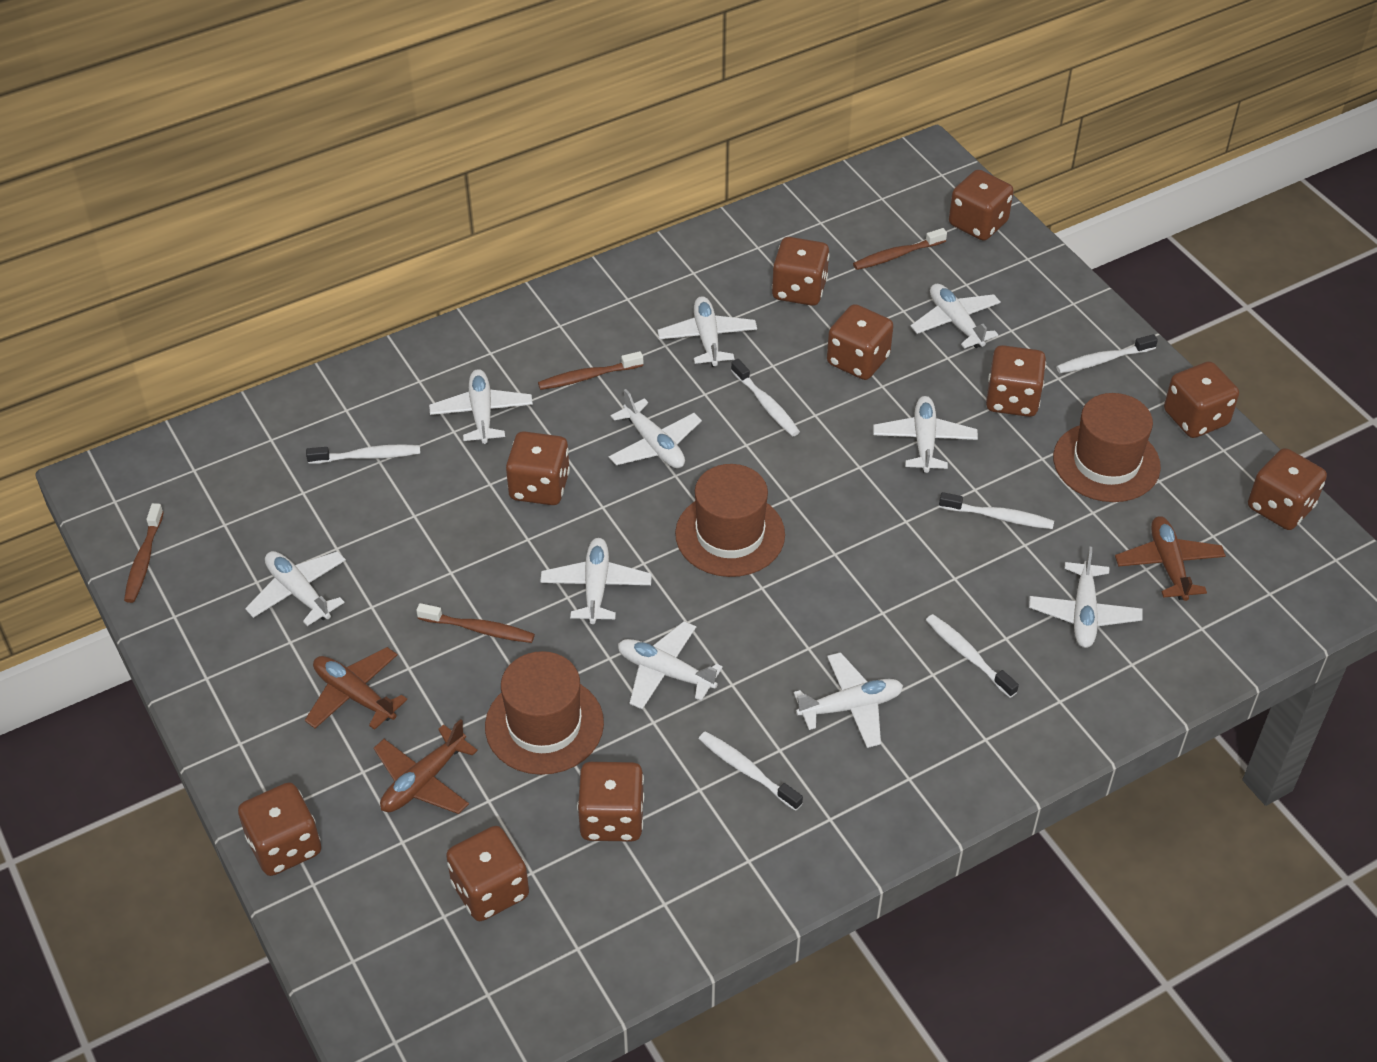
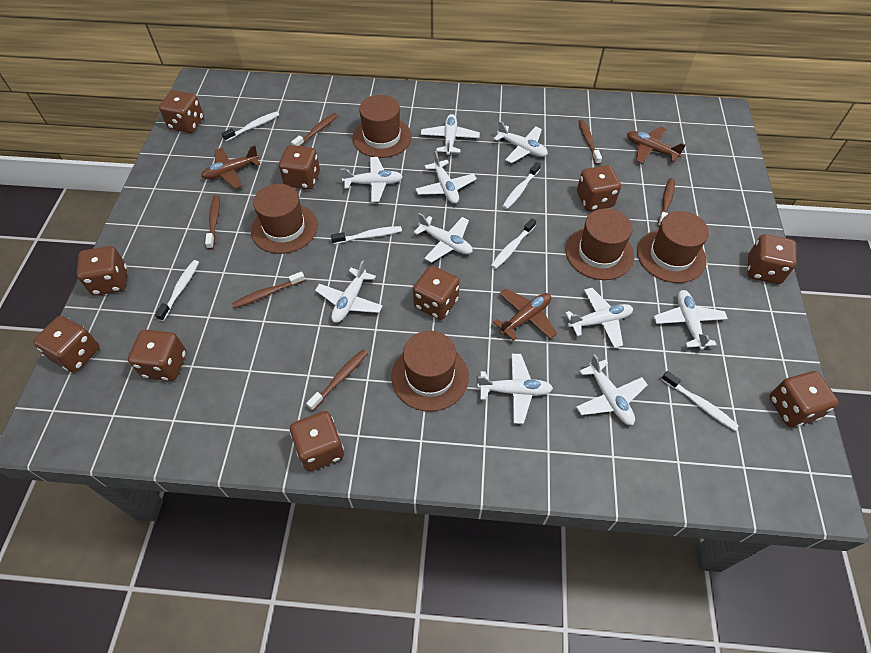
brown hat: 3 -> 5
brown toothbrush: 4 -> 6

